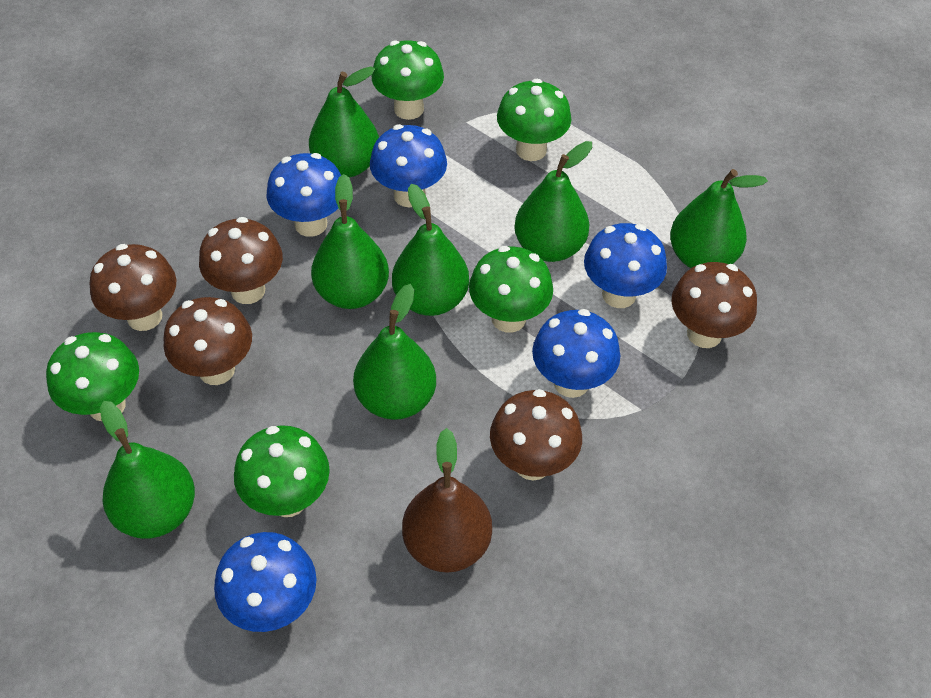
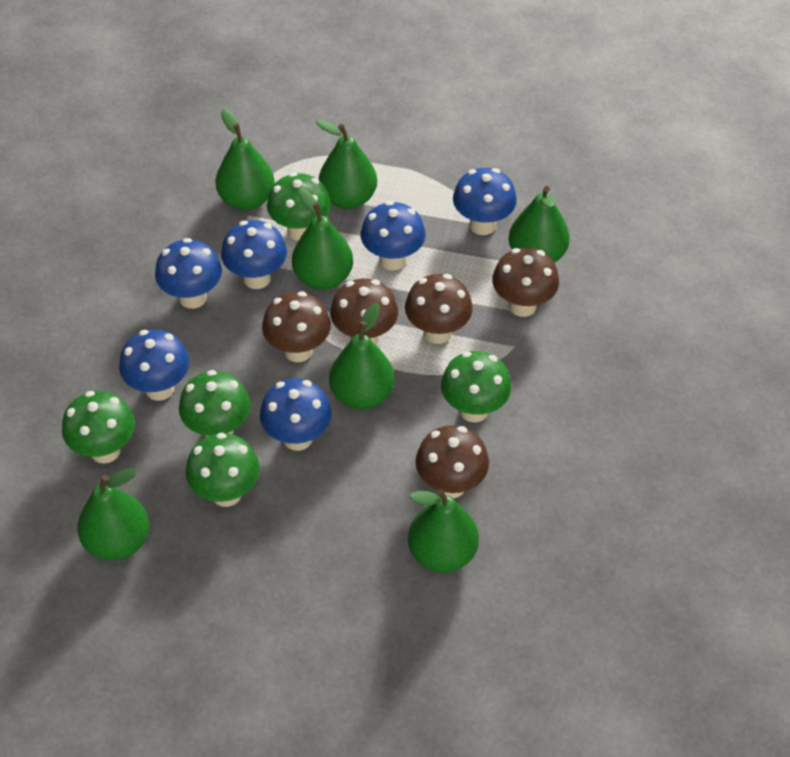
blue mushroom: 5 -> 6
brown pear: 1 -> 0

